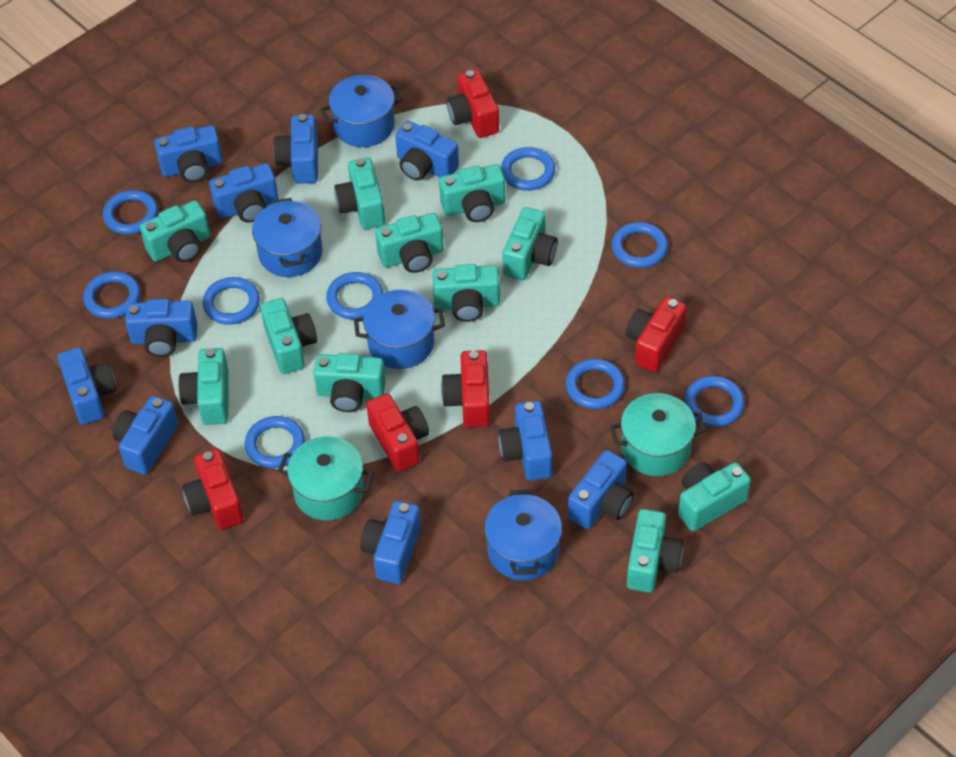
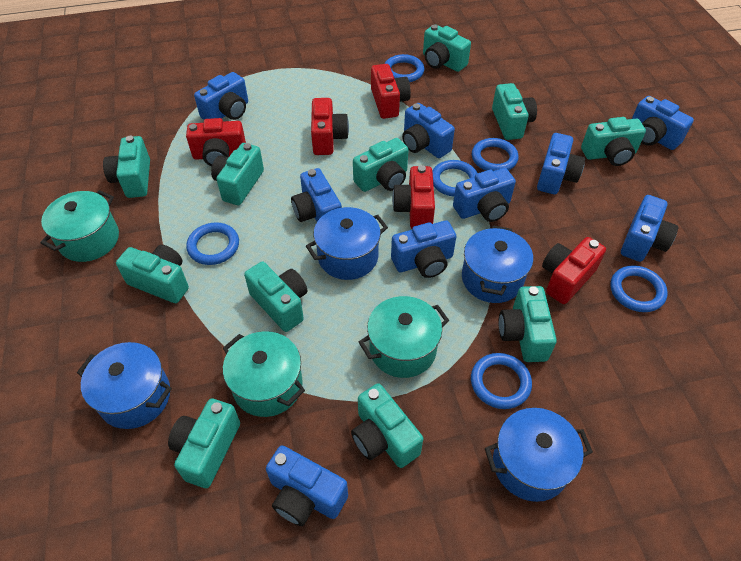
blue camera: 10 -> 9
blue ring: 9 -> 6
turquoise pot: 2 -> 3

